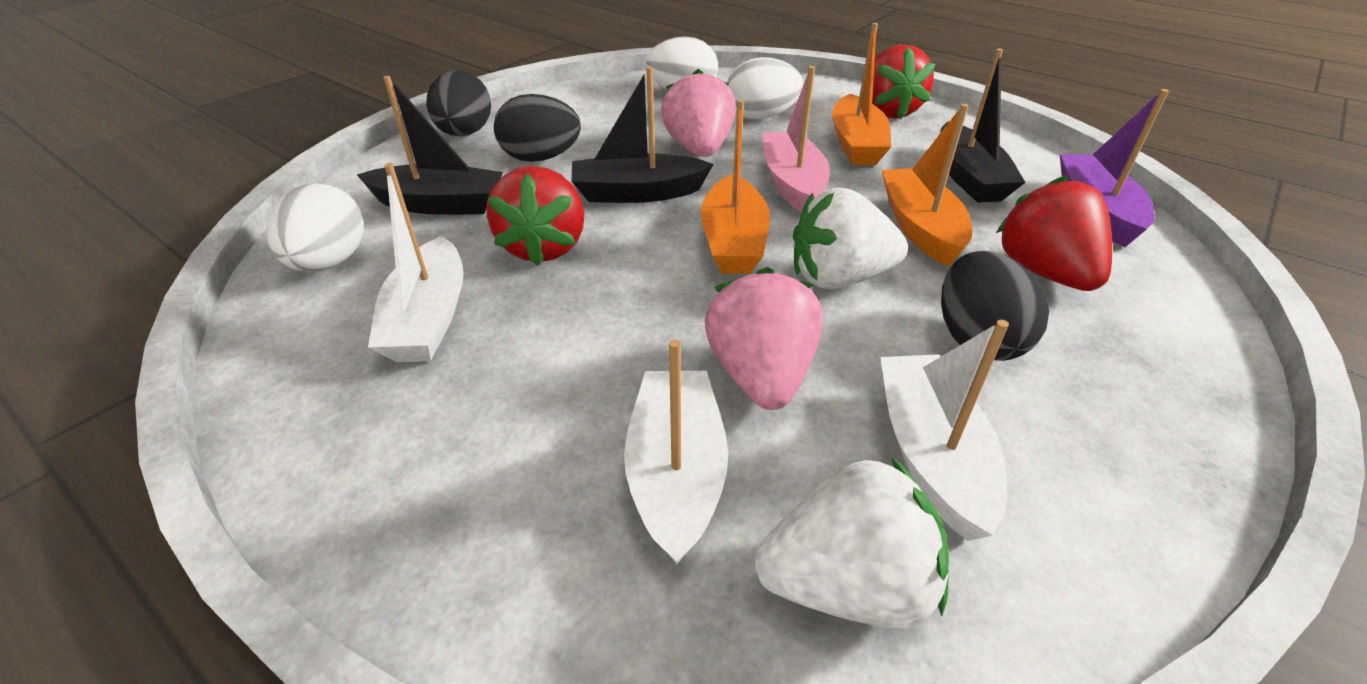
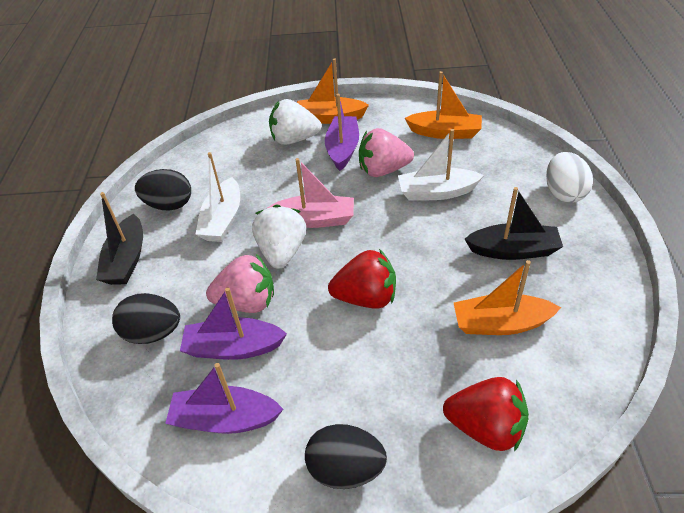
black boat: 3 -> 2
purple boat: 1 -> 3
red strawberry: 3 -> 2
white boat: 3 -> 2
white egg: 3 -> 1

